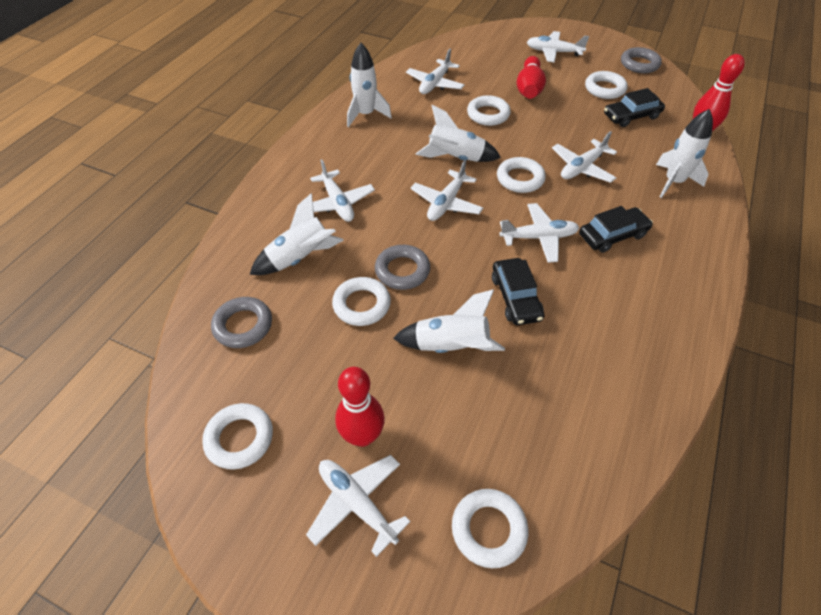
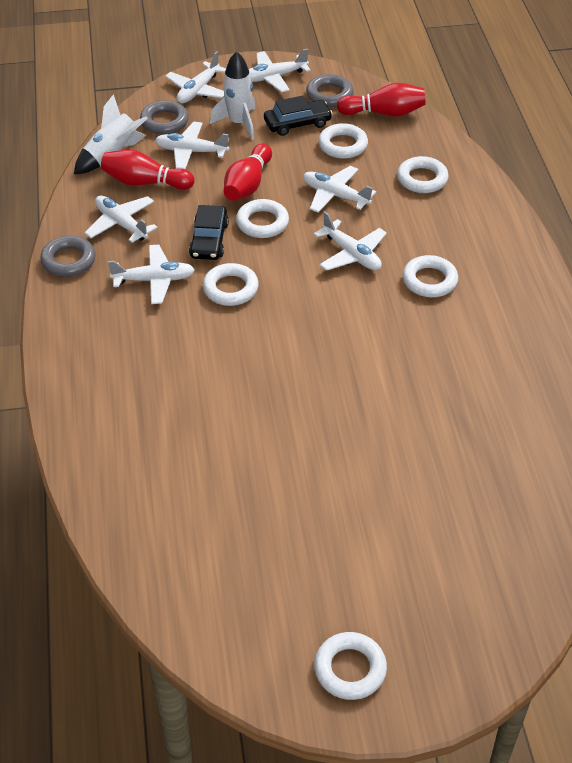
black car: 3 -> 2
white rocket: 5 -> 2

